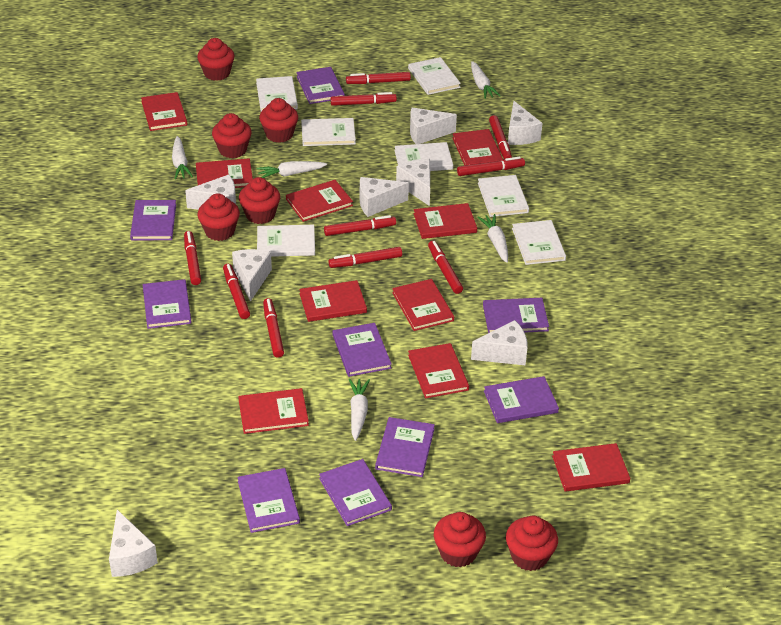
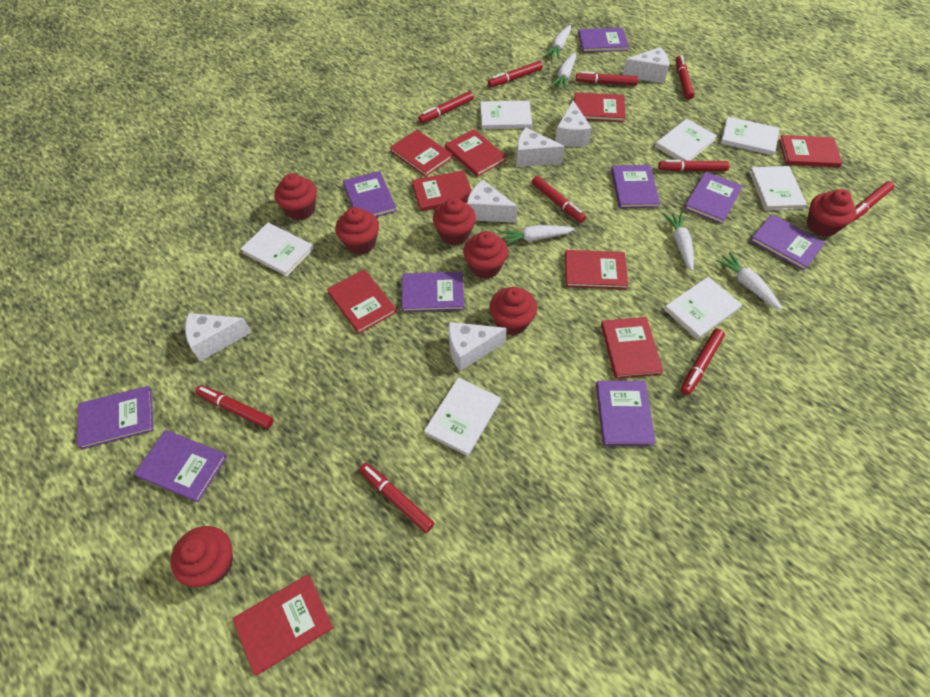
red book: 10 -> 9
white cheese: 8 -> 6

